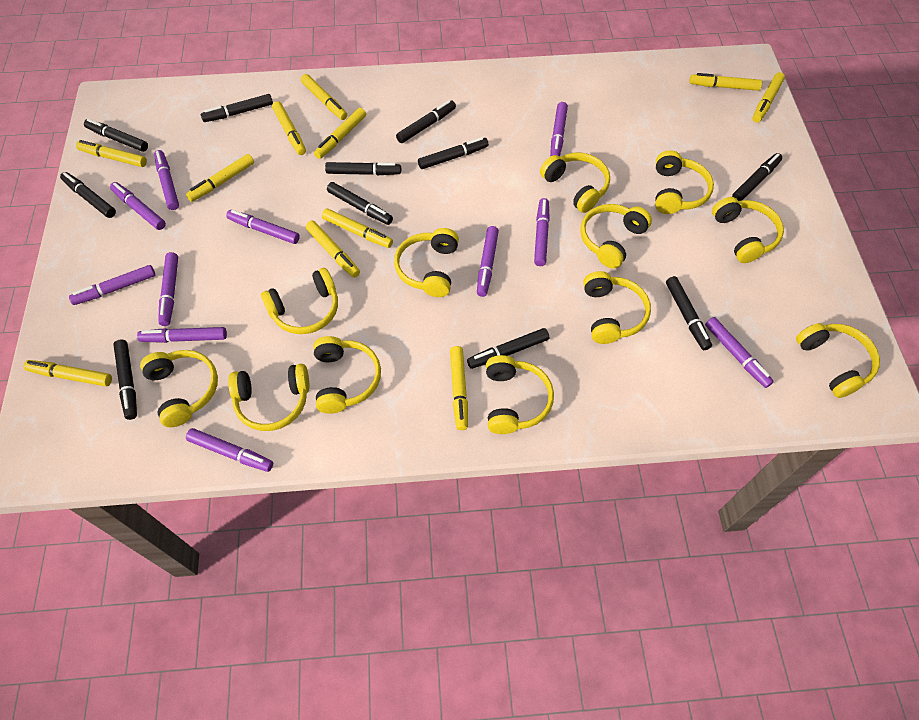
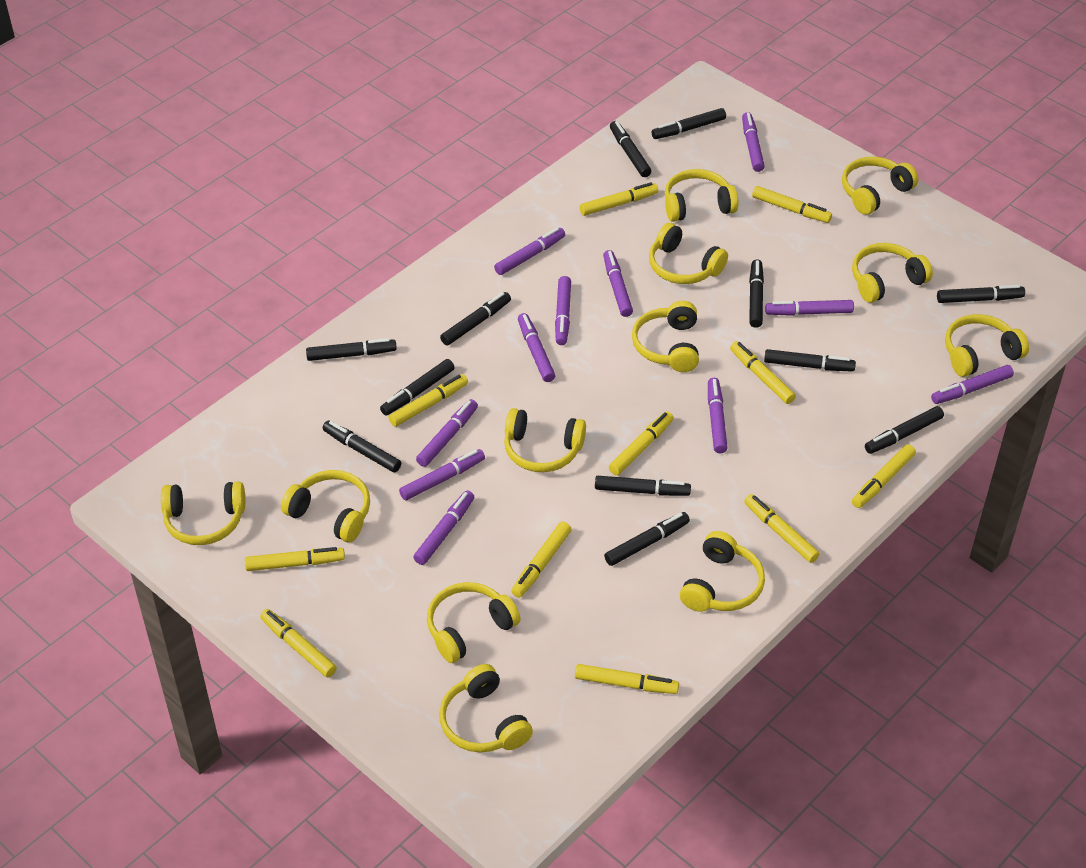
black marker: 11 -> 12

